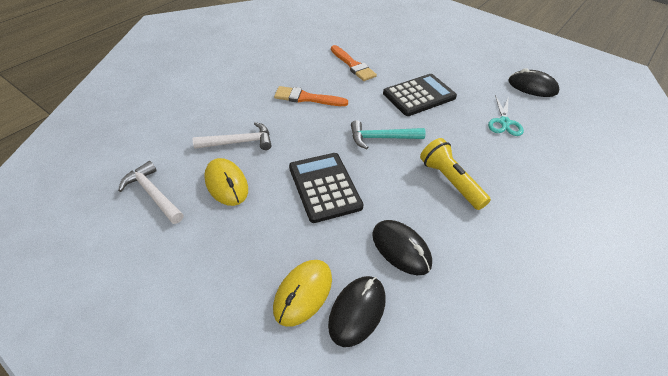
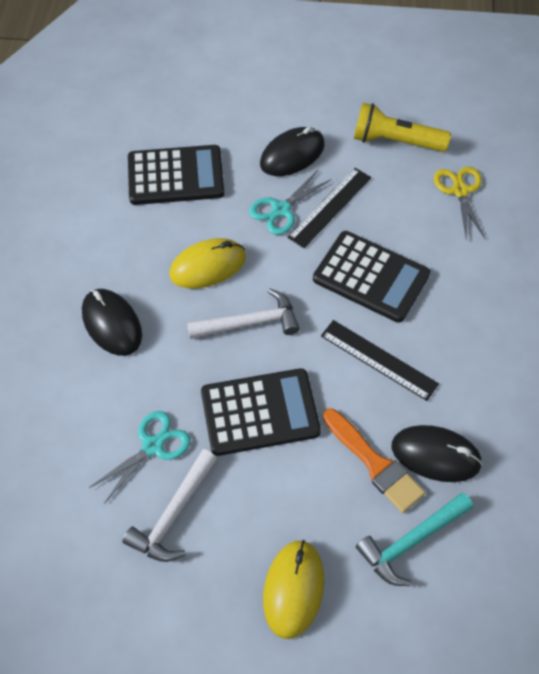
black calculator: 2 -> 3
black ruler: 0 -> 2
orange brush: 2 -> 1
turquoise scissors: 1 -> 2
yellow scissors: 0 -> 1

